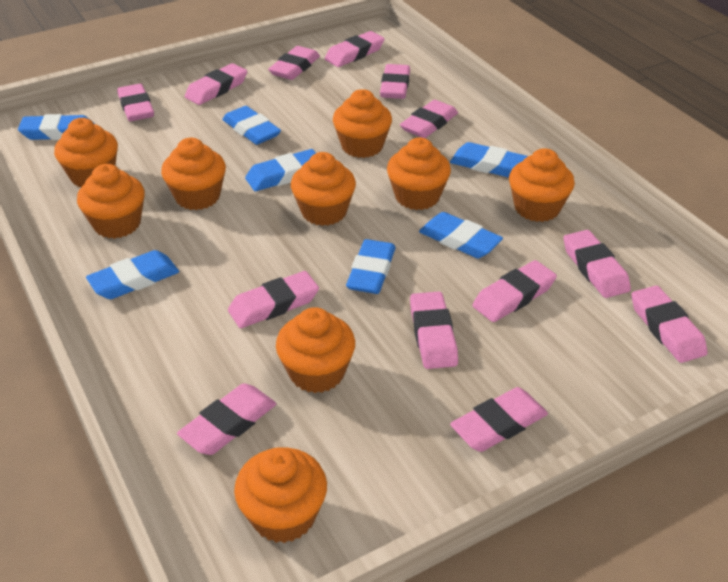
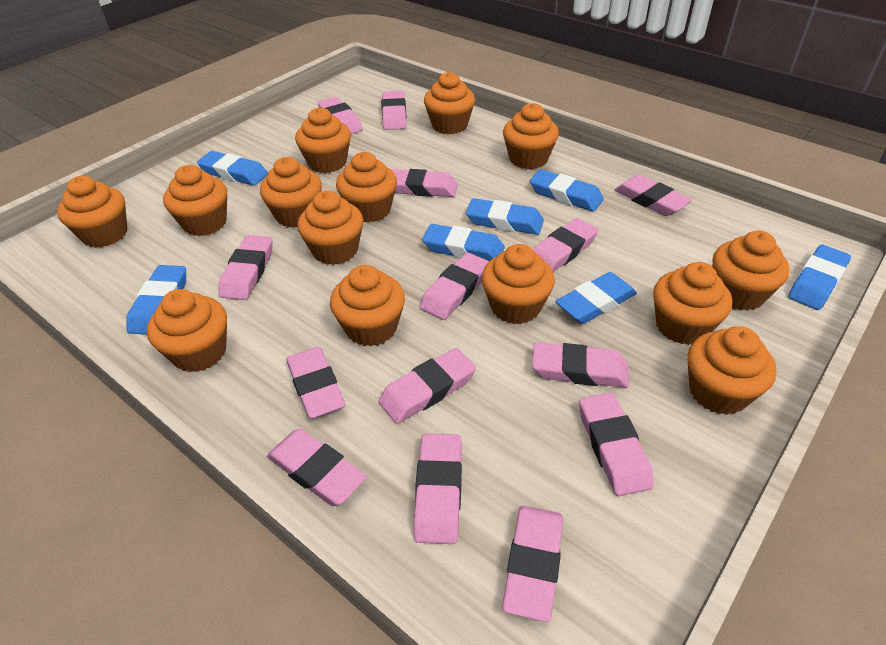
orange cupcake: 9 -> 14
pink eraser: 13 -> 14

